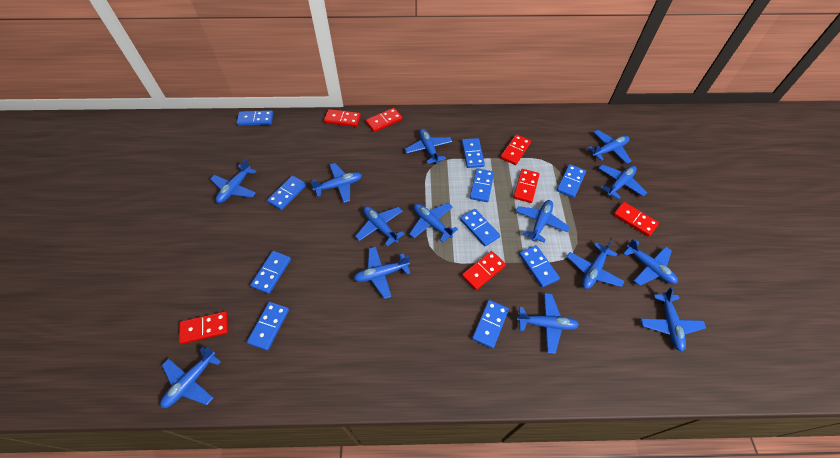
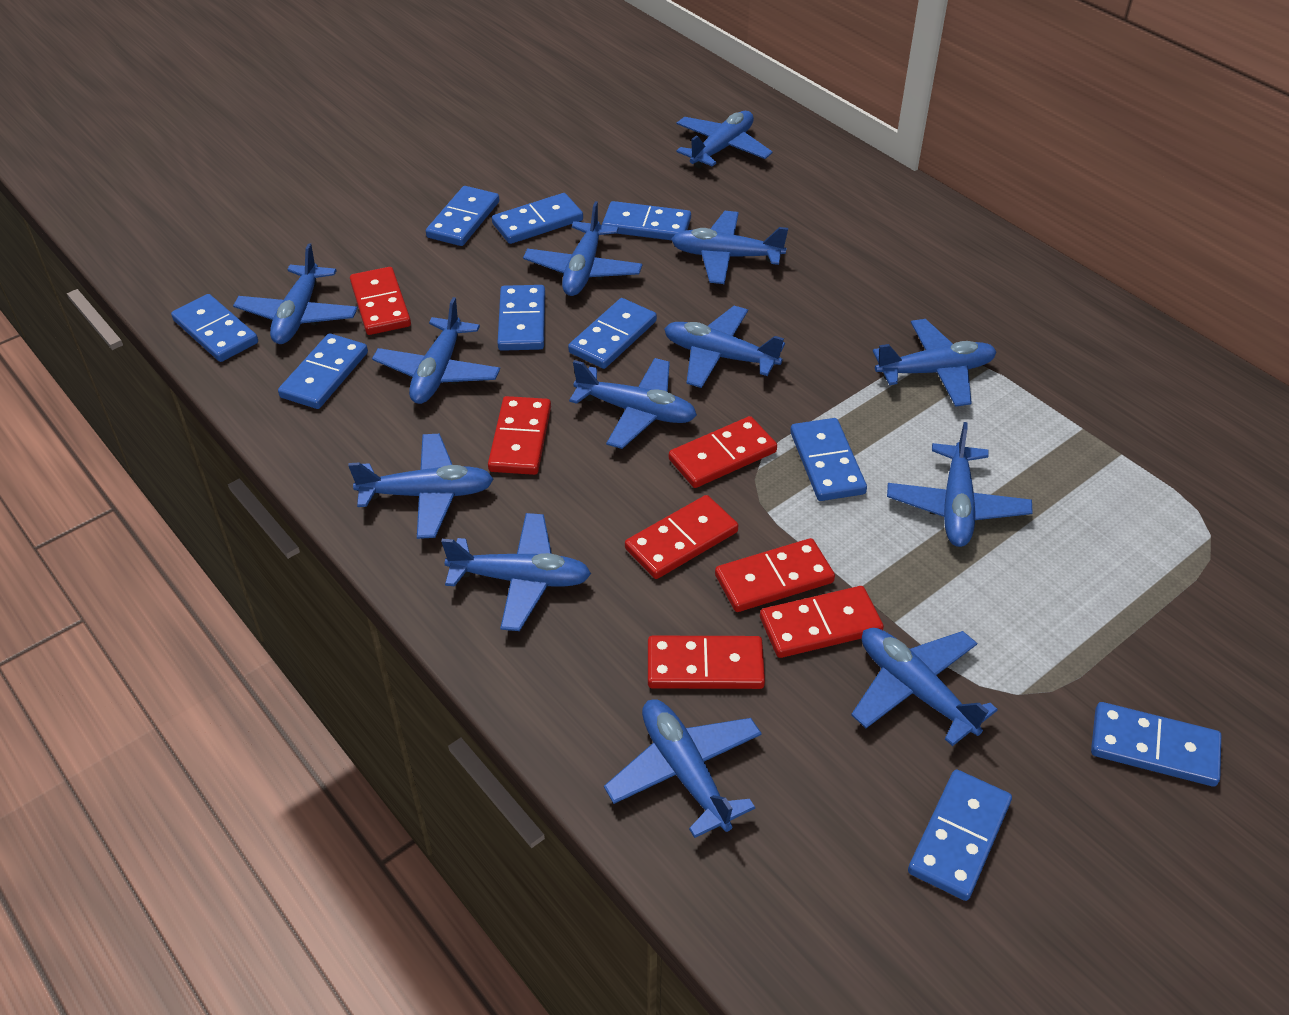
blue plane: 14 -> 13

